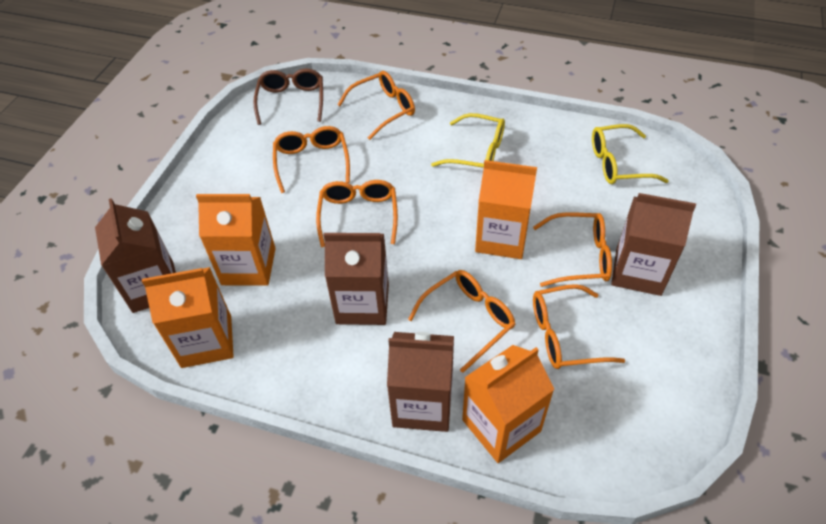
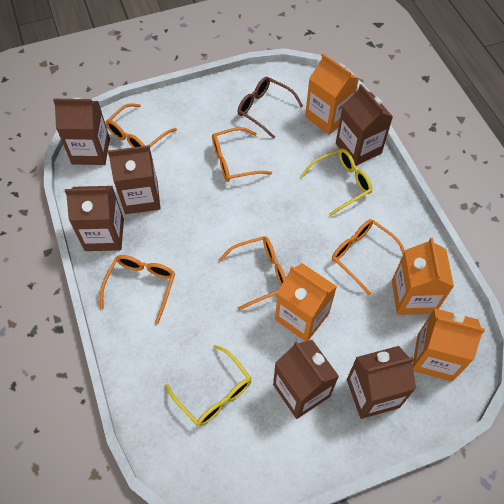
brown carton: 4 -> 6
orange glasses: 6 -> 5

